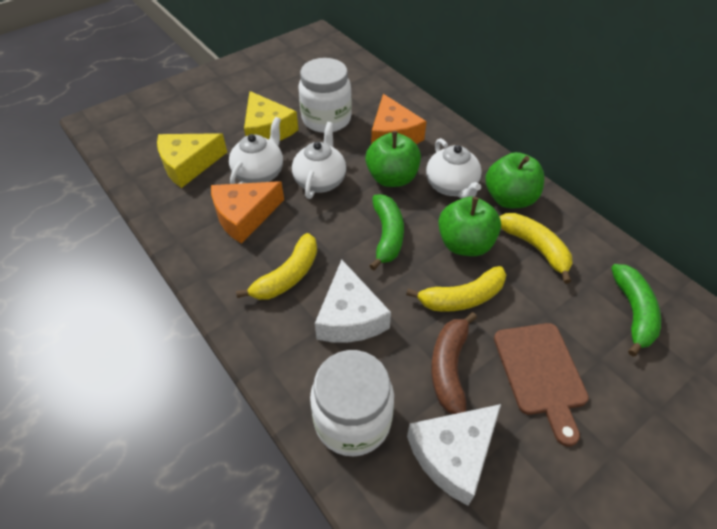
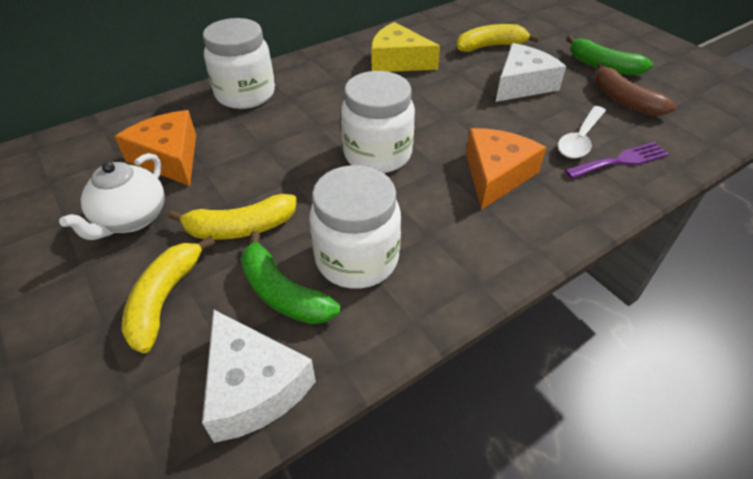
brown cutting board: 1 -> 0
green apple: 3 -> 0
purple fork: 0 -> 1
white jar: 2 -> 3
white spoon: 0 -> 1
white teapot: 3 -> 1
yellow cheese: 2 -> 1

